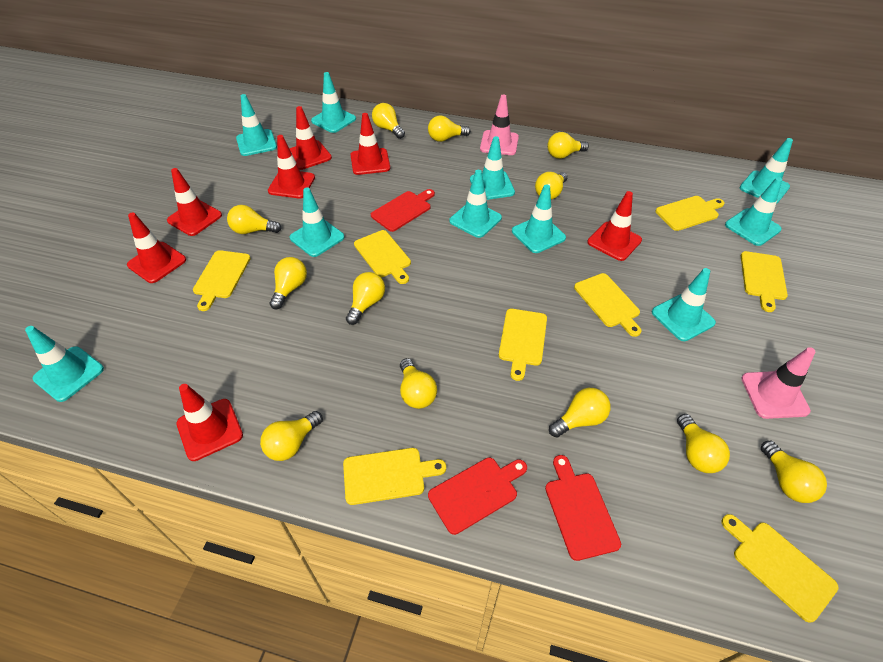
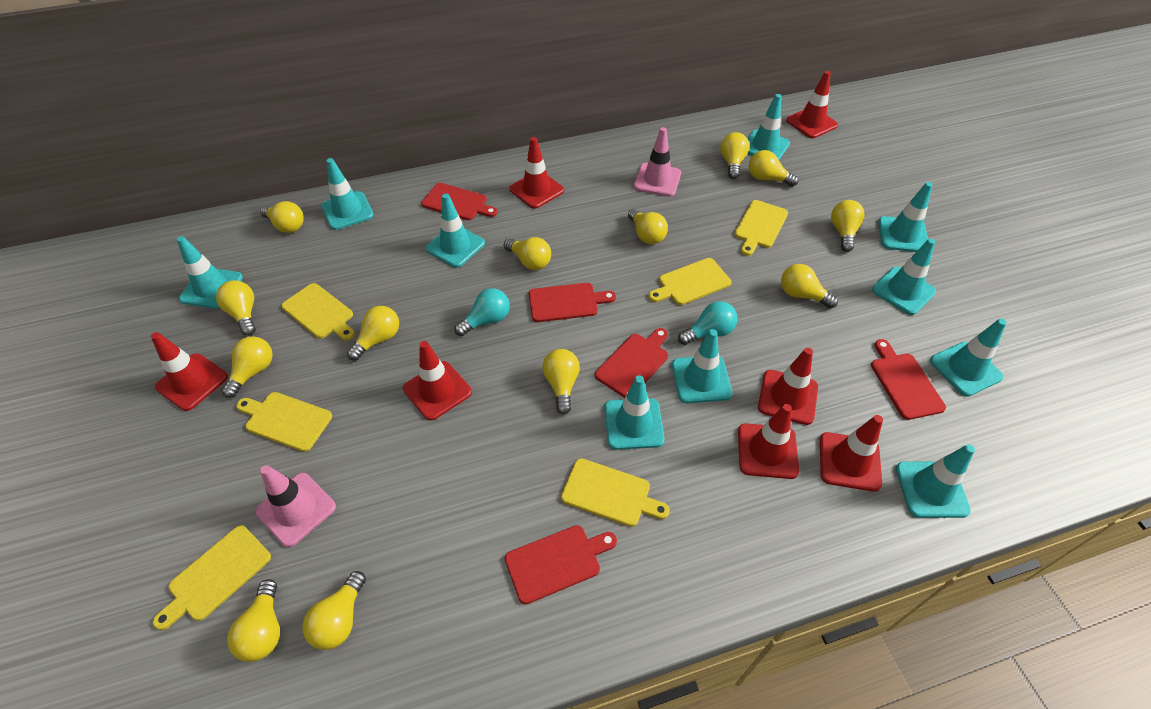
red cutting board: 3 -> 5
turquoise light bulb: 0 -> 2
yellow cutting board: 8 -> 6
yellow light bulb: 12 -> 13

